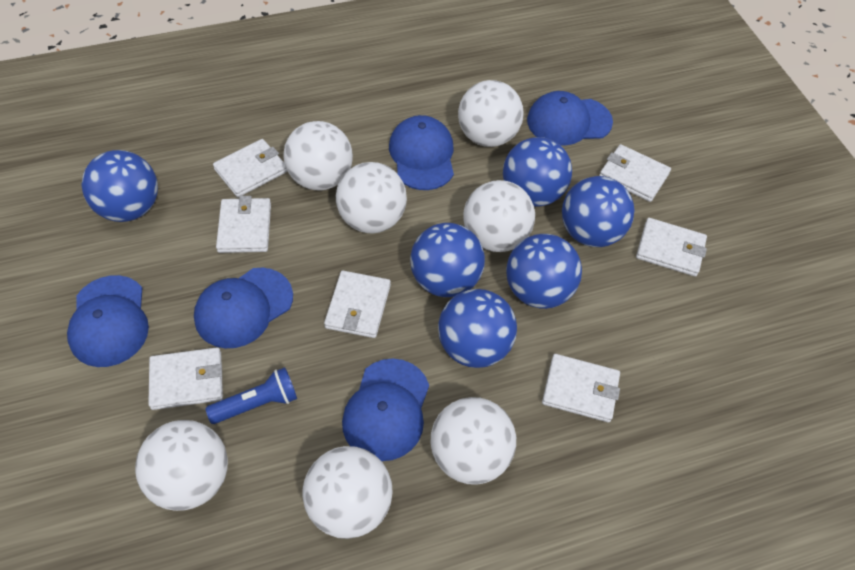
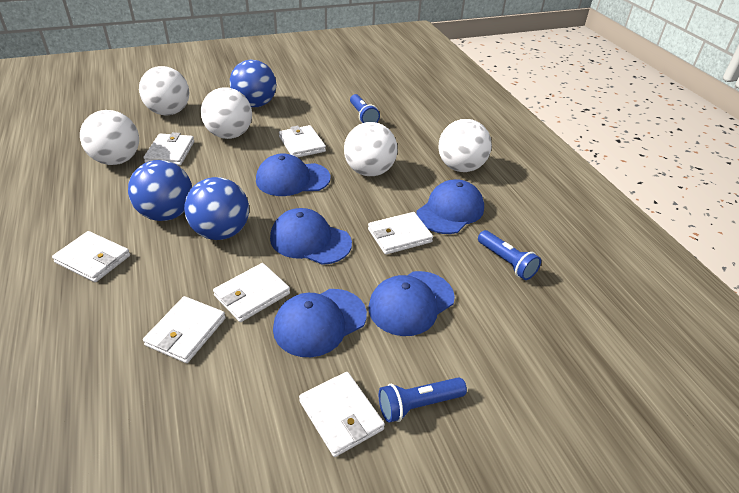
blue ball: 6 -> 3
blue flashlight: 1 -> 3
white ball: 7 -> 5

